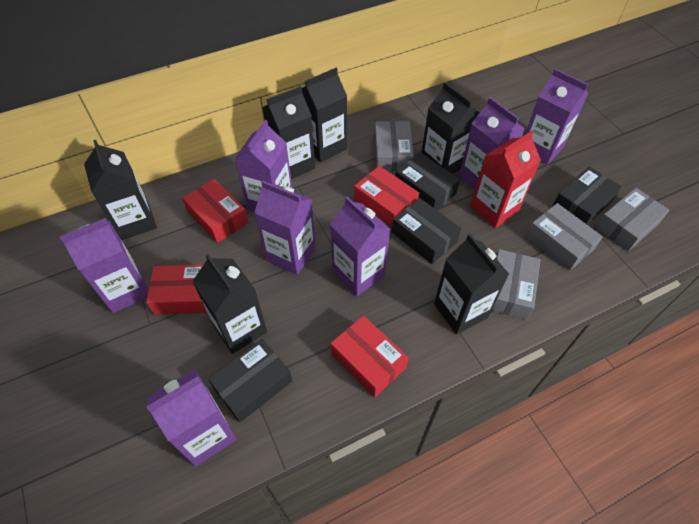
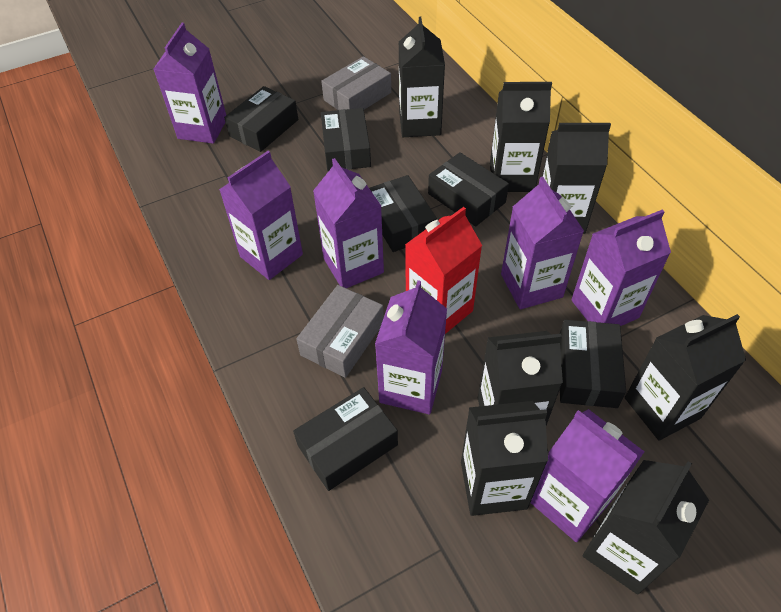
black box: 4 -> 6
black carton: 6 -> 7
grey box: 4 -> 2
red box: 4 -> 0

